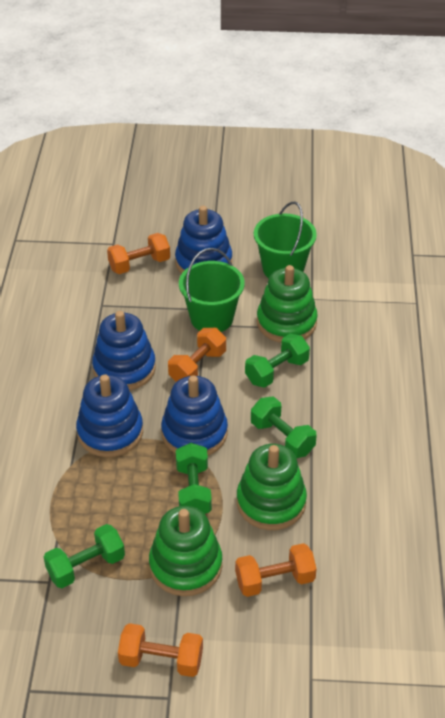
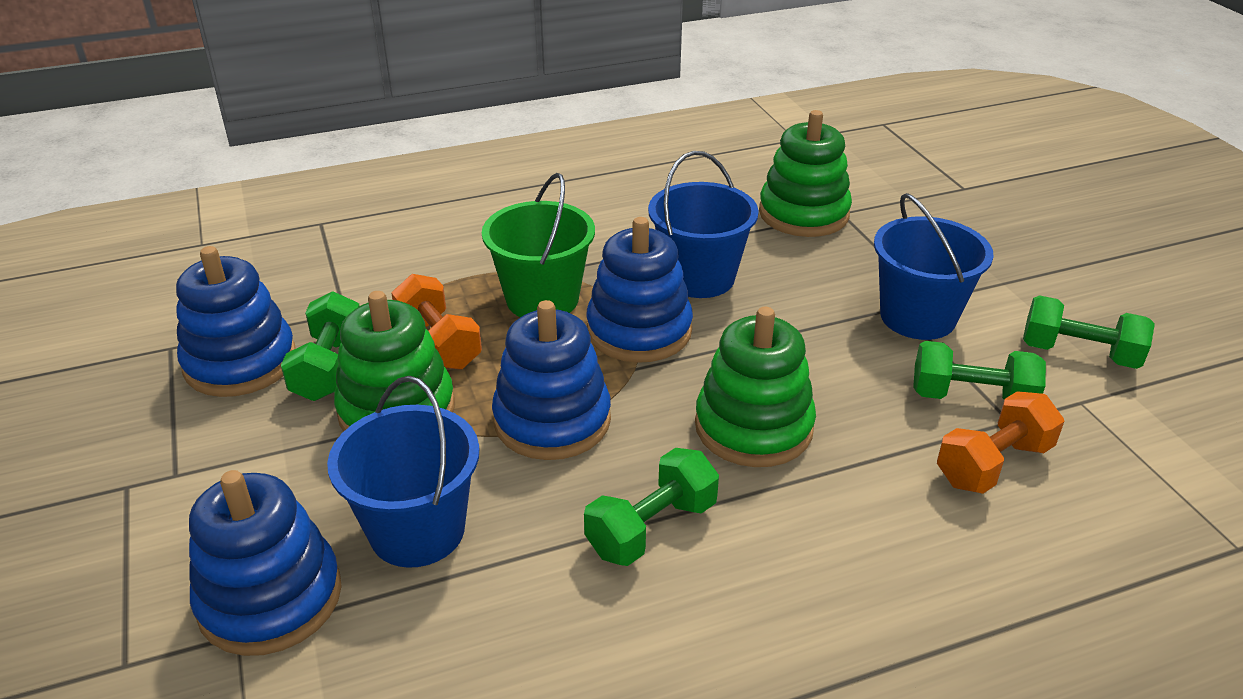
blue bucket: 0 -> 3
green bucket: 2 -> 1
orange dumbbell: 4 -> 2

